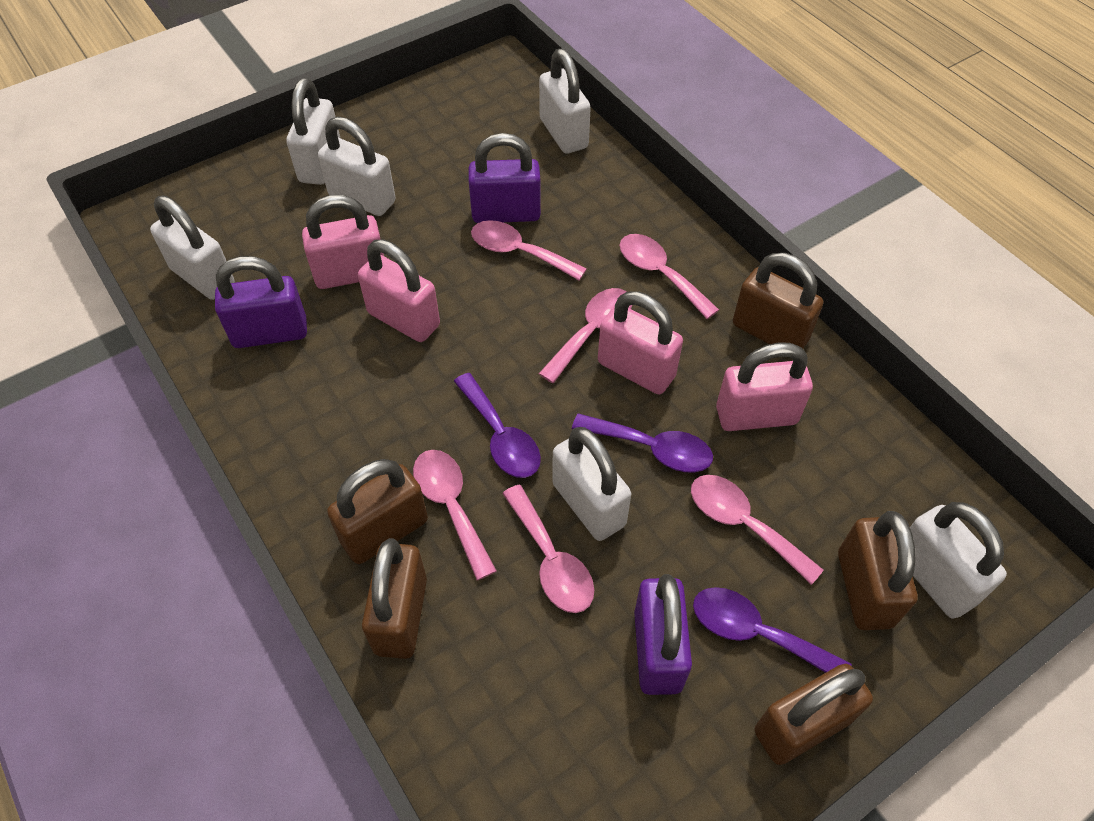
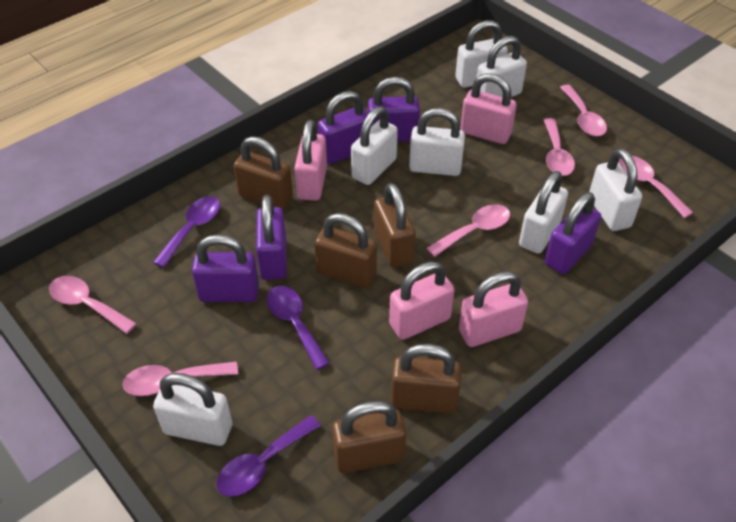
purple padlock: 3 -> 5
white padlock: 6 -> 7

